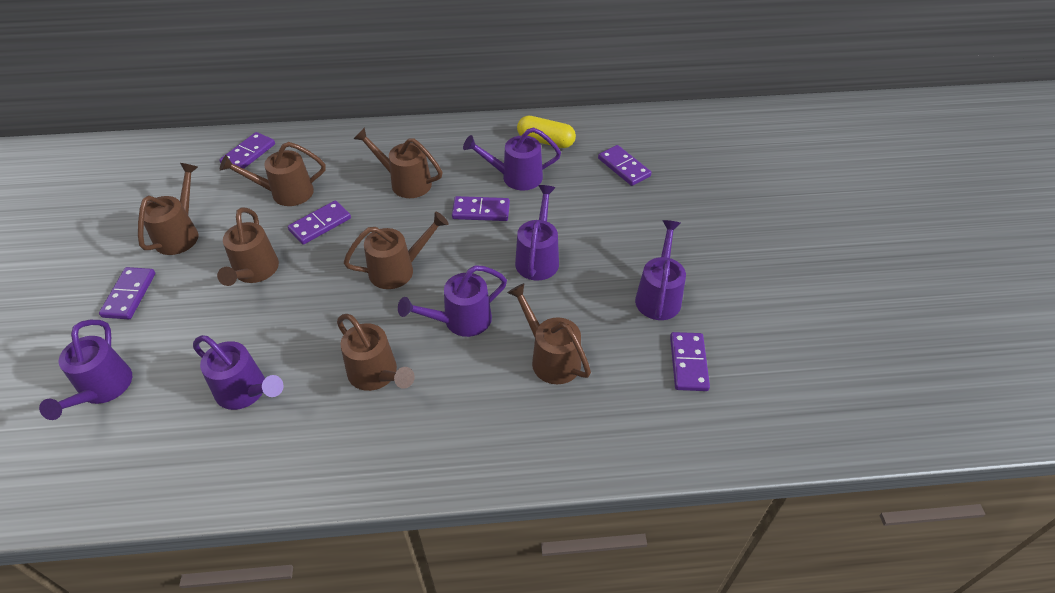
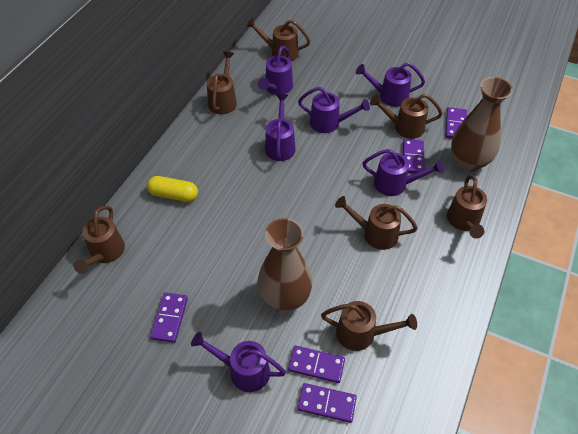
brown vase: 0 -> 2
purple domino: 6 -> 5

